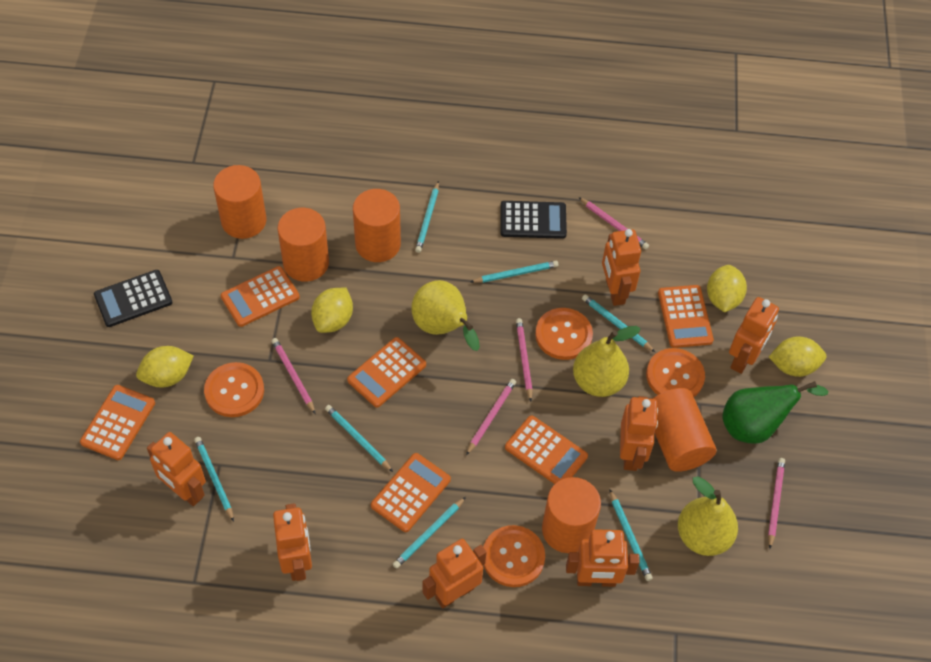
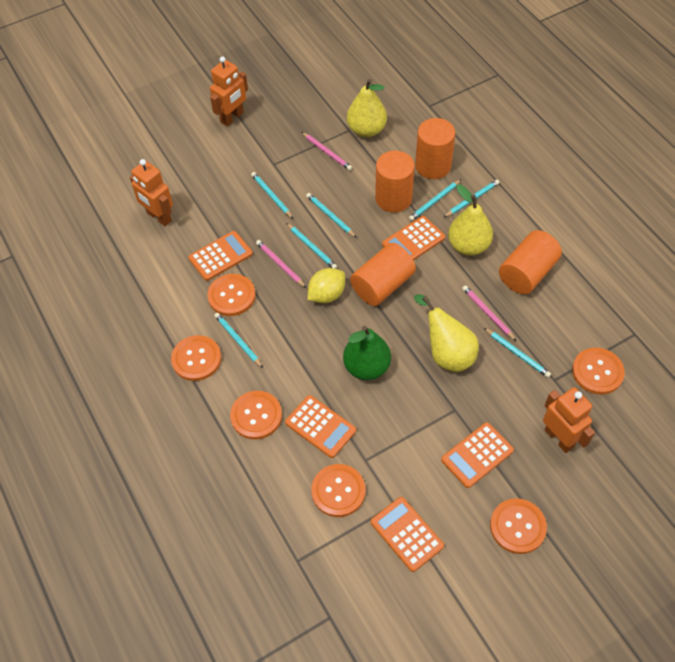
black calculator: 2 -> 0
orange button: 4 -> 6
orange calculator: 6 -> 5
orange cylinder: 5 -> 4
orange robot: 7 -> 3
pink pencil: 5 -> 3
yellow lemon: 4 -> 1

